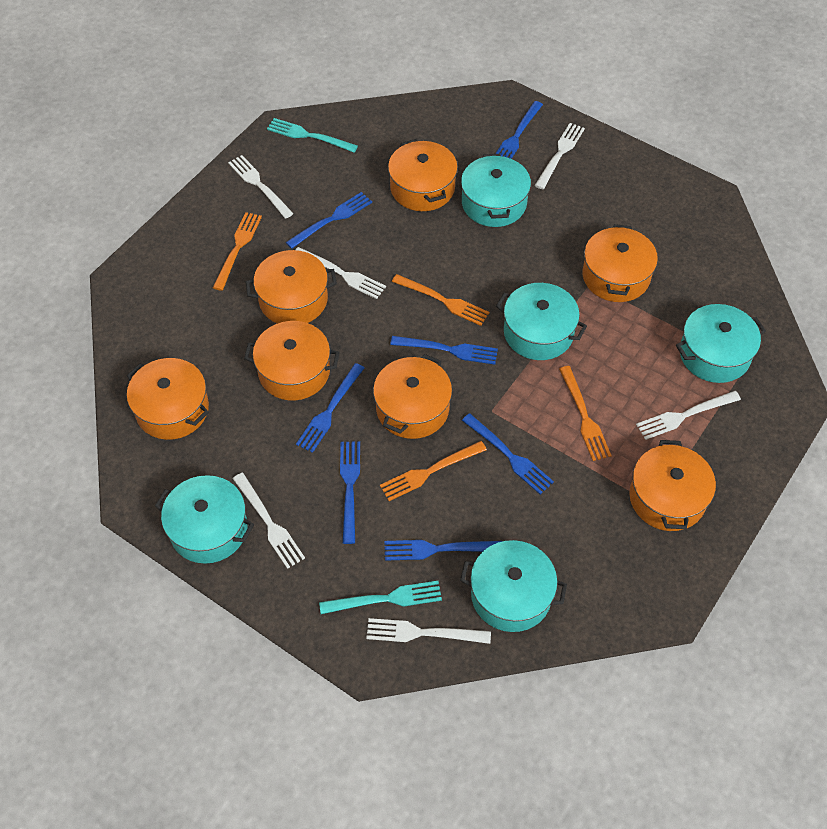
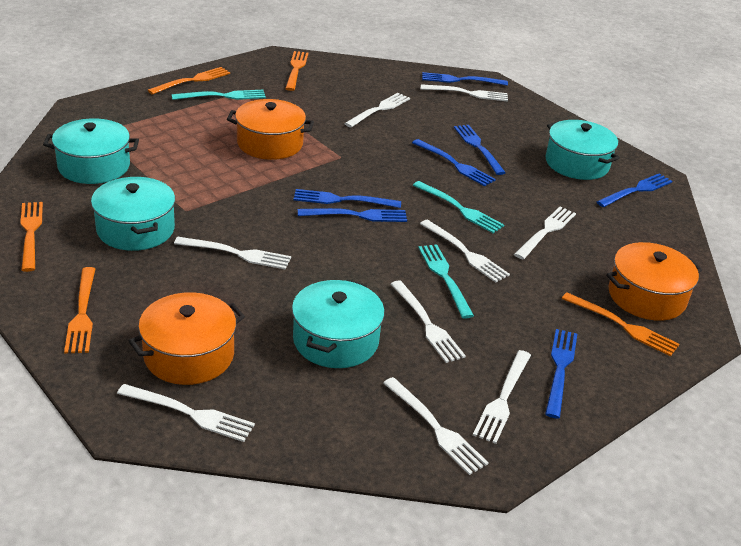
orange fork: 4 -> 5
orange pot: 7 -> 3
turquoise fork: 2 -> 3
turquoise pot: 5 -> 4
white fork: 6 -> 9

